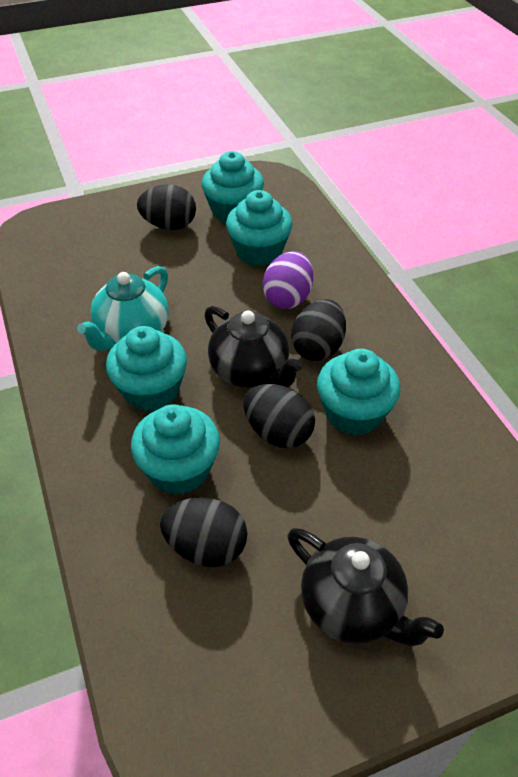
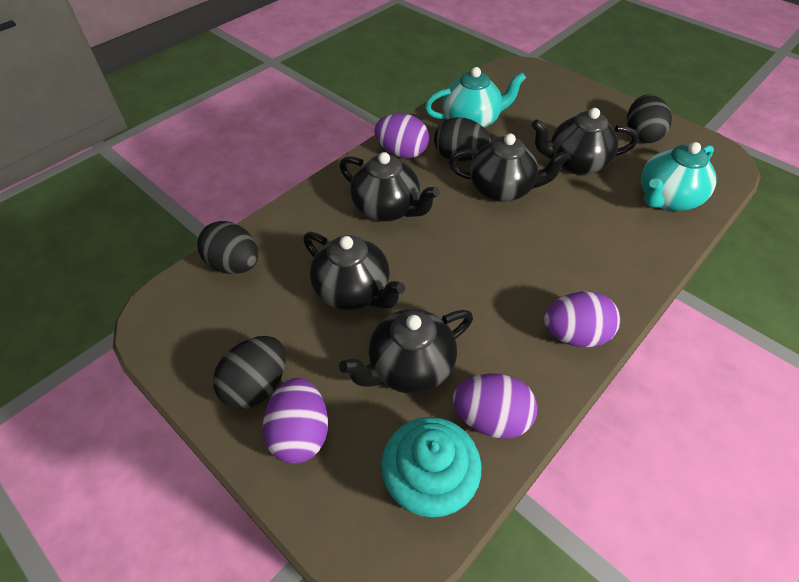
black teapot: 2 -> 5
purple egg: 1 -> 4
turquoise cupcake: 5 -> 1
turquoise teapot: 1 -> 2

